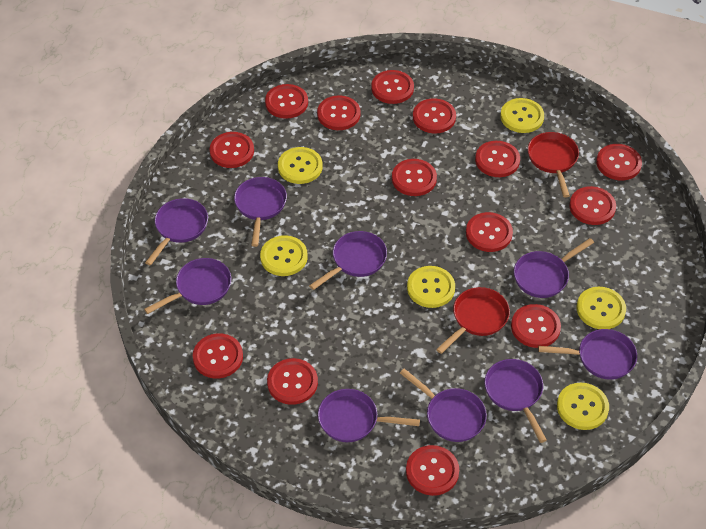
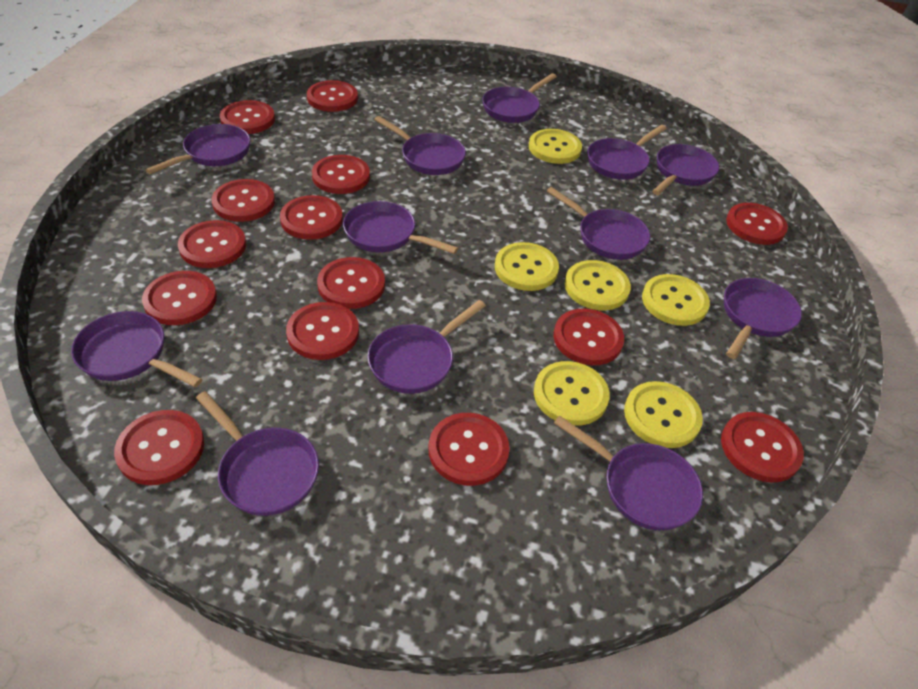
purple pan: 9 -> 12
red pan: 2 -> 0

